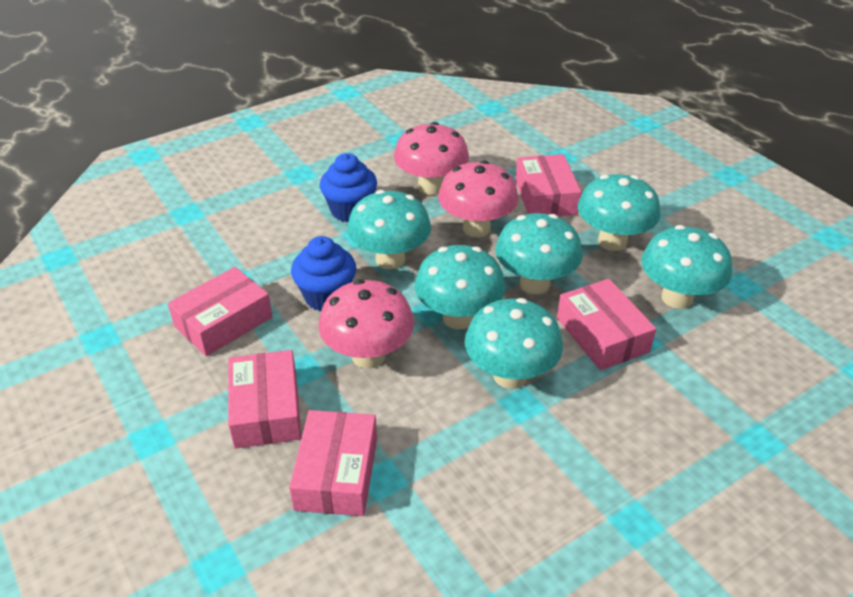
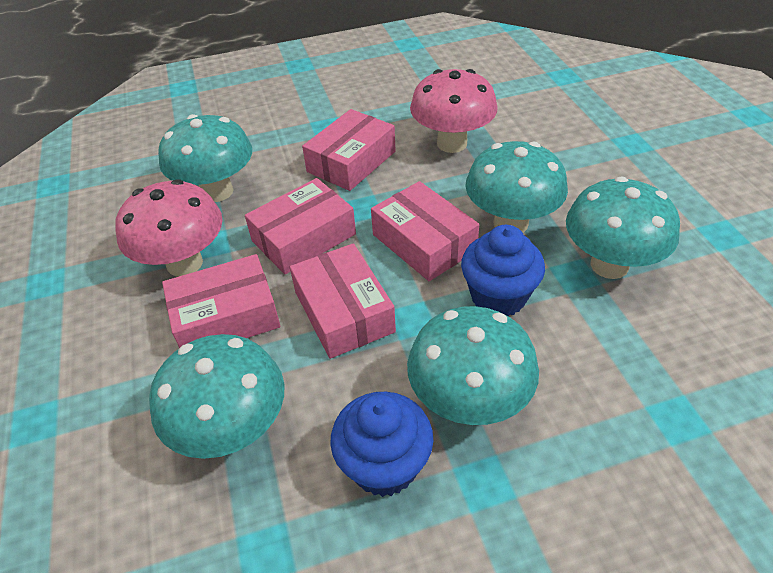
pink mushroom: 3 -> 2
turquoise mushroom: 6 -> 5

